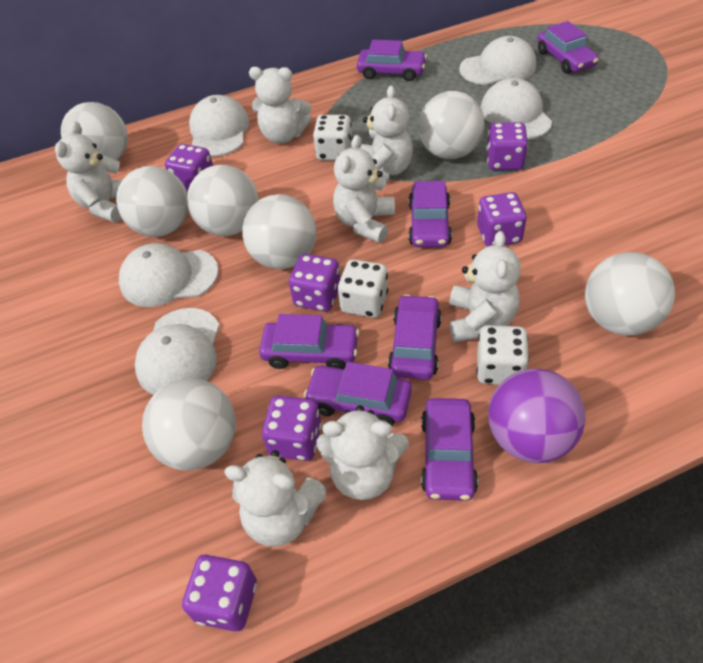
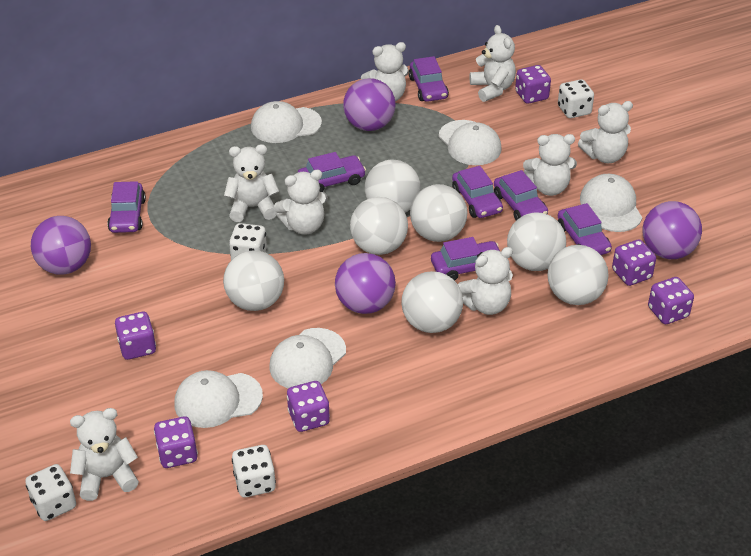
purple ball: 1 -> 4
white dice: 3 -> 4
white teddy bear: 7 -> 8

